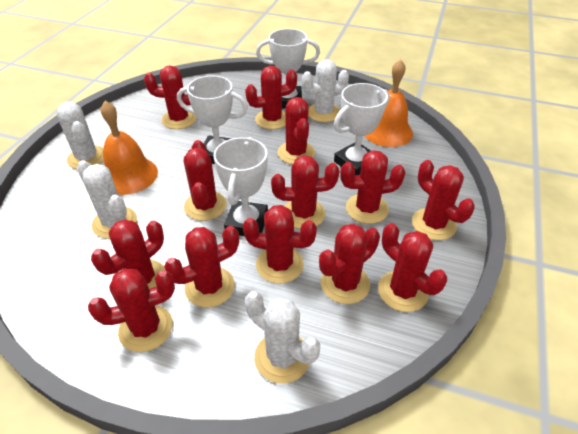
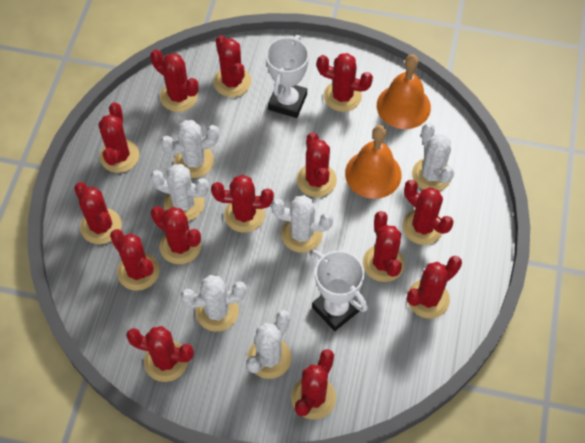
red cactus: 13 -> 14
white cactus: 4 -> 6
white trophy: 4 -> 2

